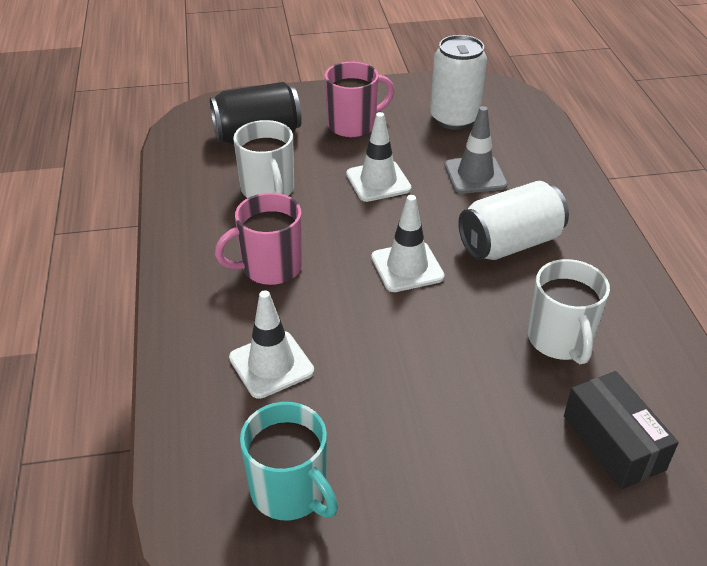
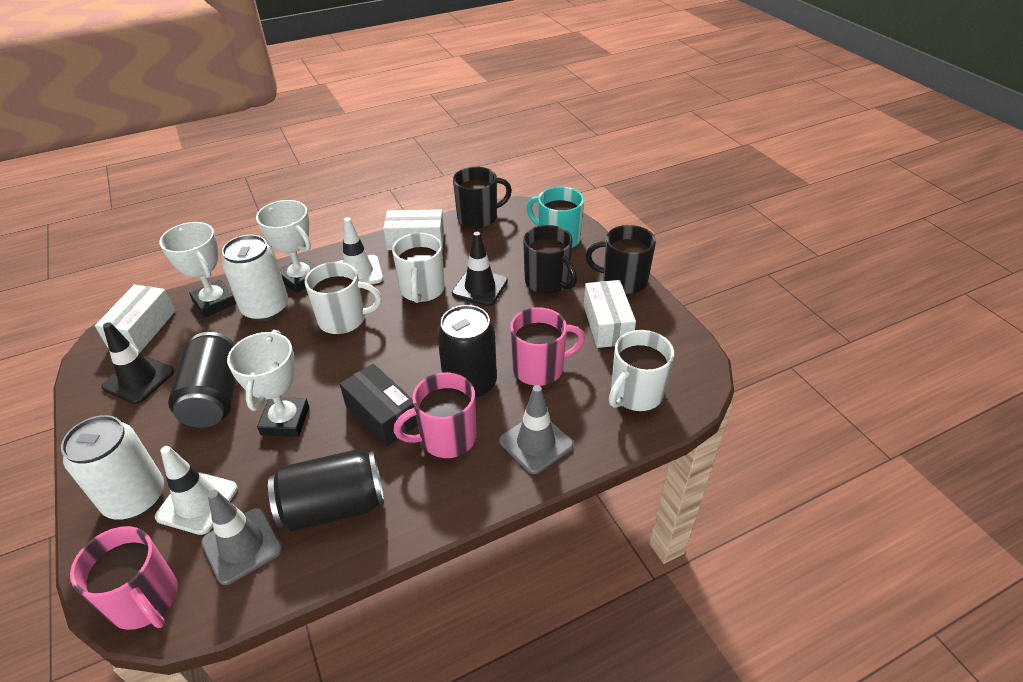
black can: 1 -> 3
black mug: 0 -> 3
black traffic cone: 0 -> 2
grey traffic cone: 1 -> 2
pink mug: 2 -> 3
white box: 0 -> 3
white mug: 2 -> 3
white traffic cone: 3 -> 2
white trophy: 0 -> 3

